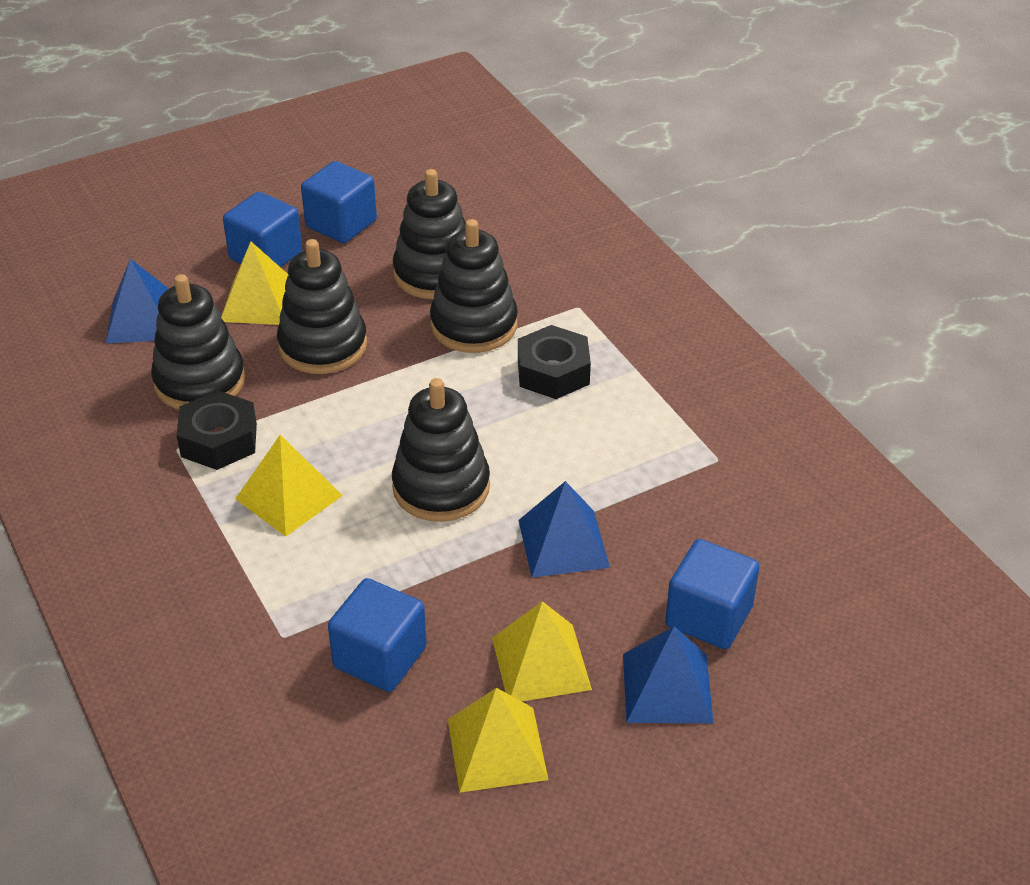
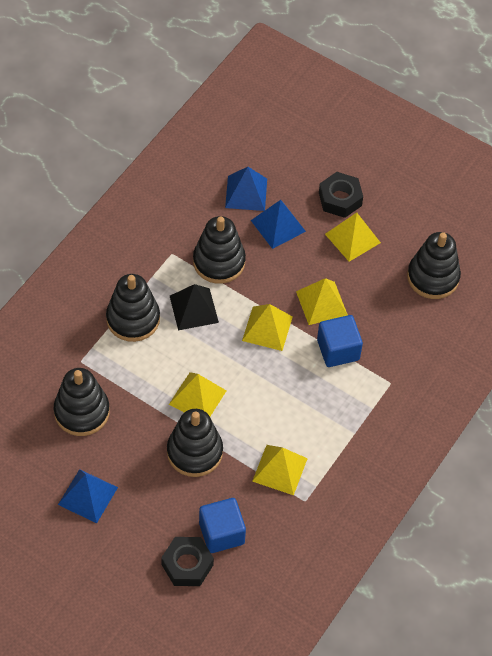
black pyramid: 0 -> 1
blue cube: 4 -> 2
yellow pyramid: 4 -> 5

